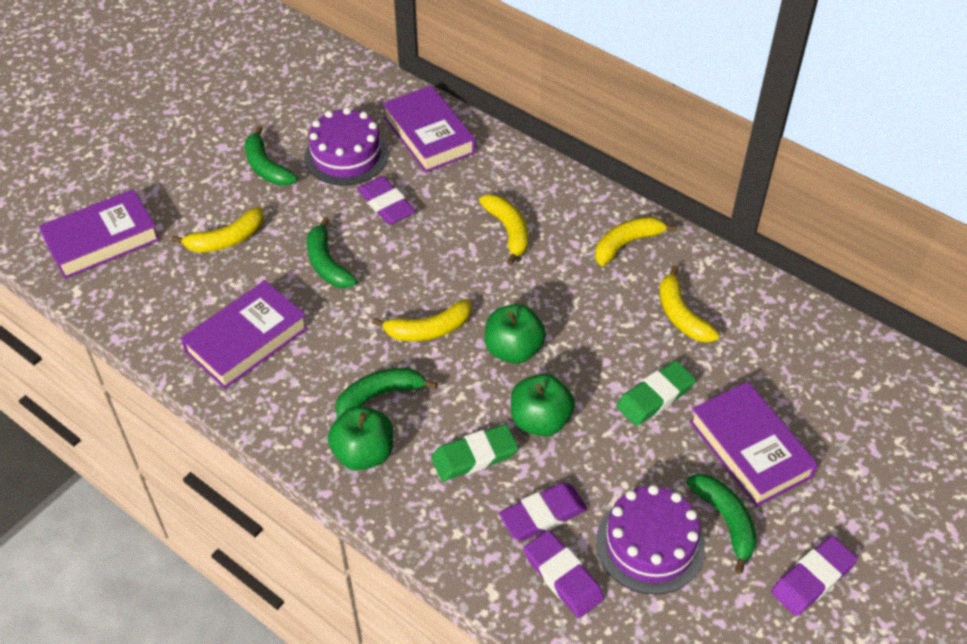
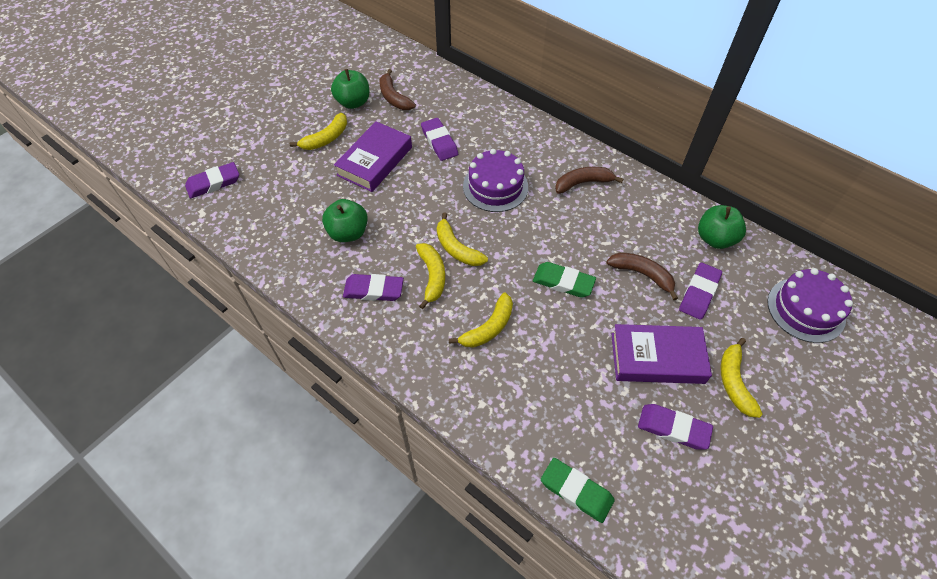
brown banana: 0 -> 3
green banana: 4 -> 0
purple book: 4 -> 2
purple eraser: 4 -> 5

